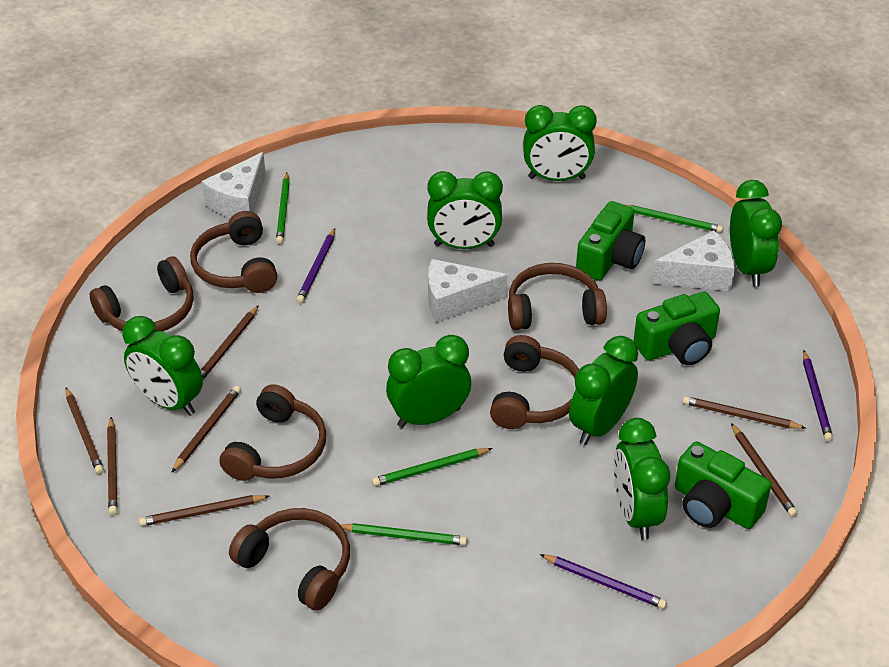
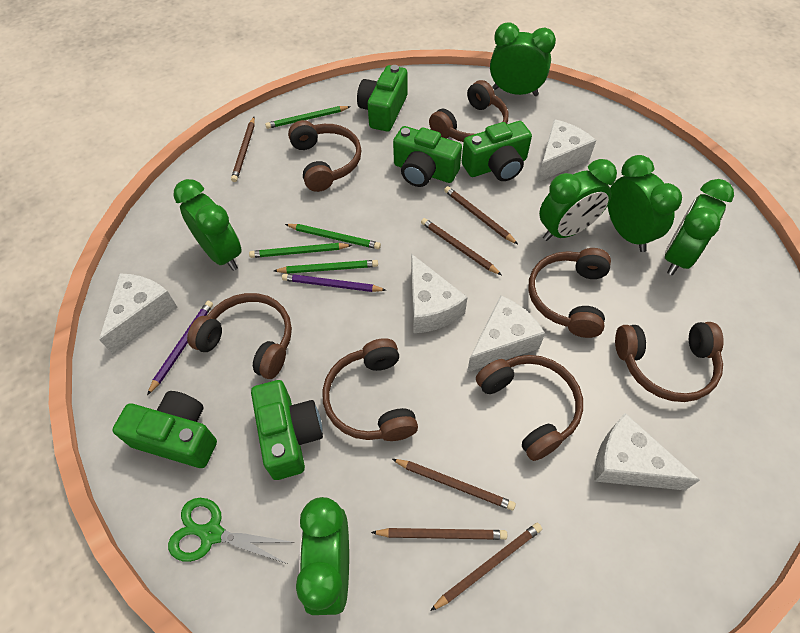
brown headphones: 6 -> 7
brown pencil: 7 -> 6
green camera: 3 -> 5
green clock: 7 -> 6
green scissors: 0 -> 1
purple pencil: 3 -> 2
white cheese: 3 -> 5

